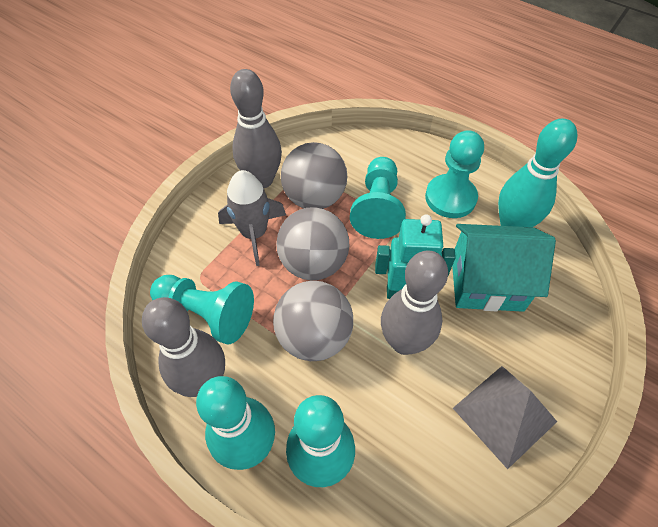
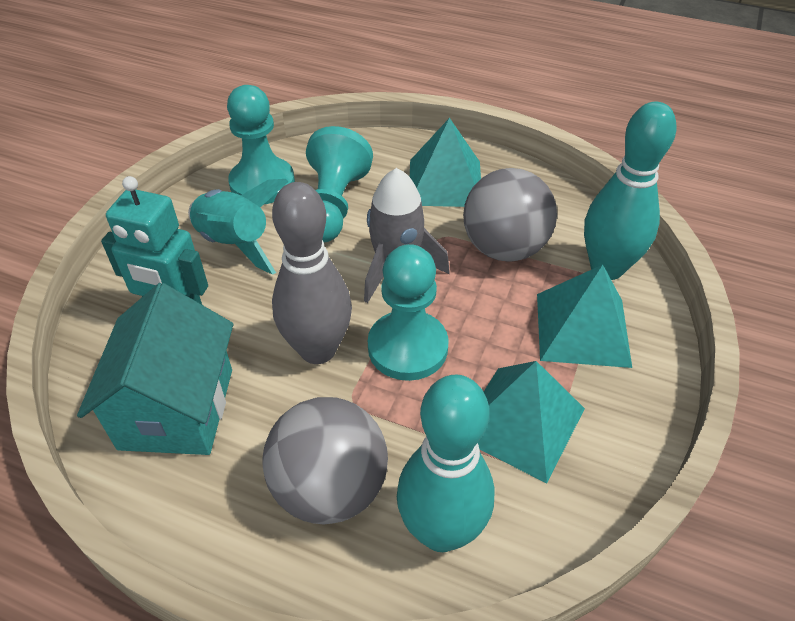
grey ball: 3 -> 2
grey bowling pin: 3 -> 1
grey pyramid: 1 -> 0
turquoise bowling pin: 3 -> 2
turquoise pyramid: 0 -> 3
turquoise rocket: 0 -> 1

